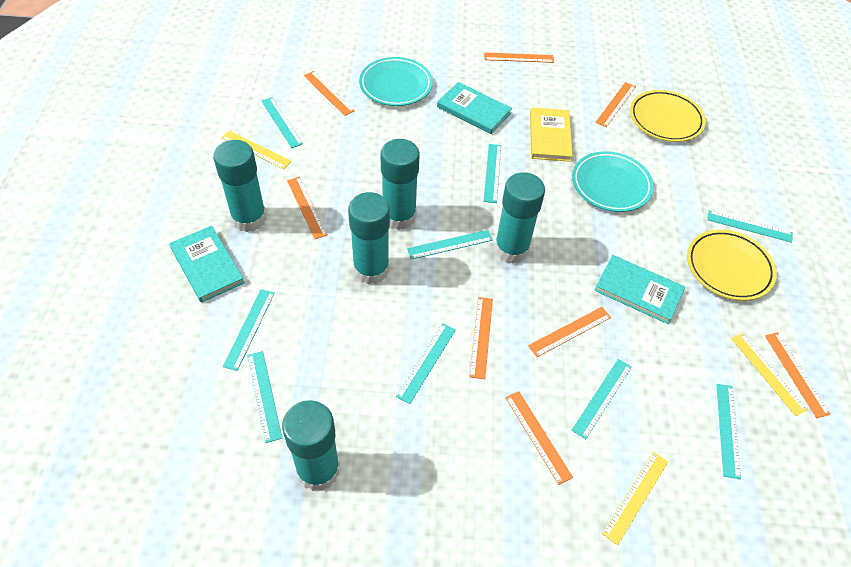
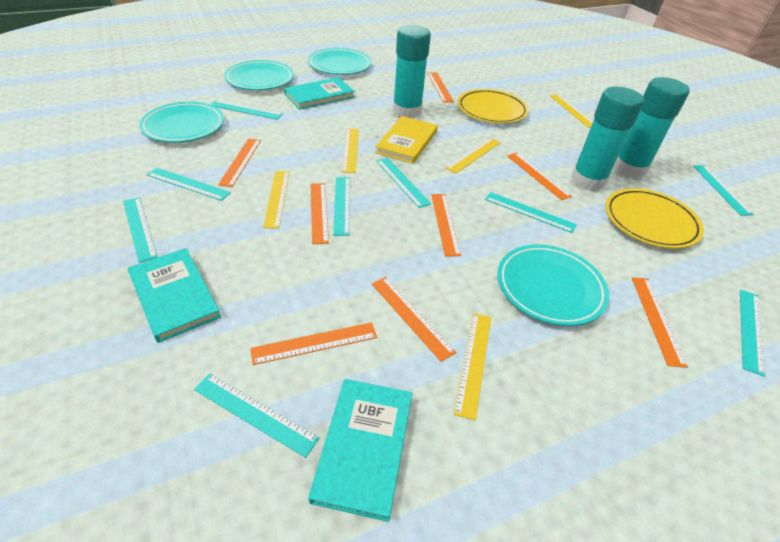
turquoise glue stick: 5 -> 3
turquoise plate: 2 -> 4
yellow ruler: 3 -> 5

